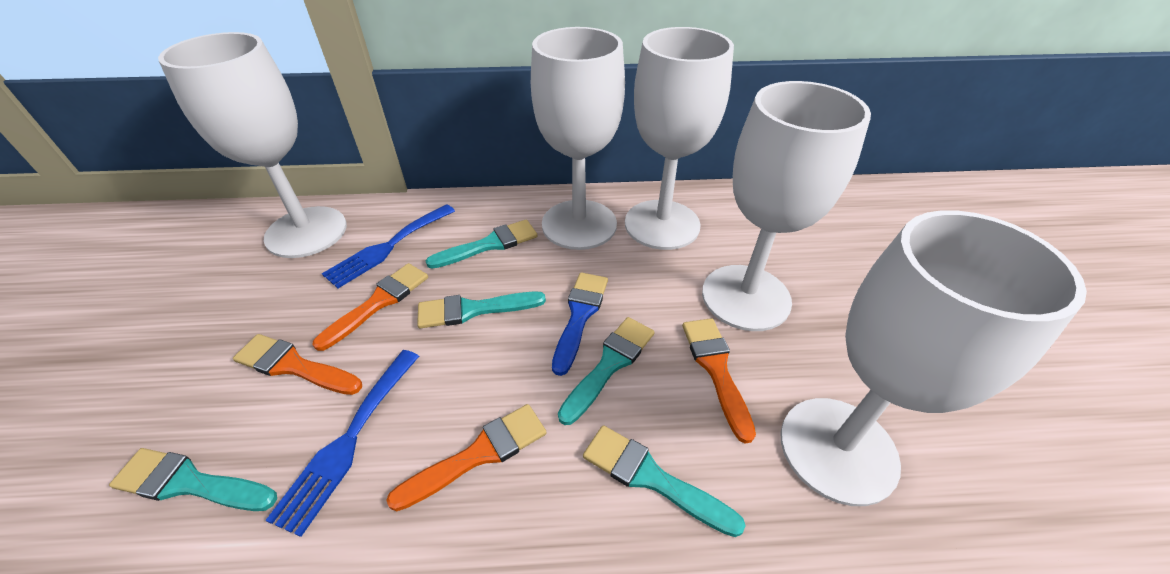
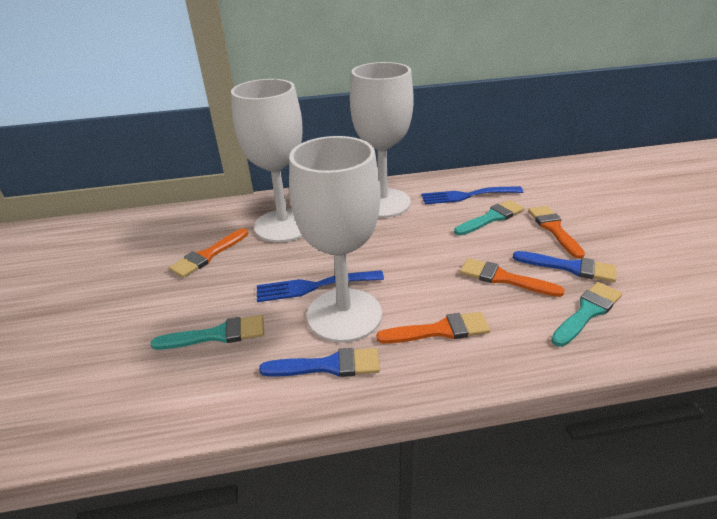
blue brush: 1 -> 2
turquoise brush: 5 -> 3
white goblet: 5 -> 3

